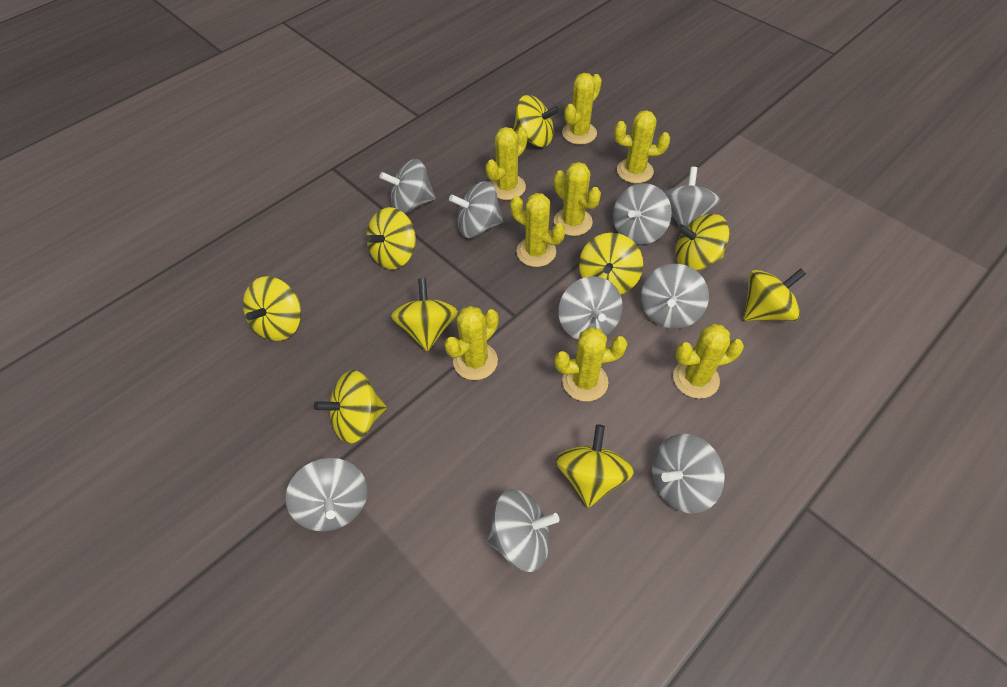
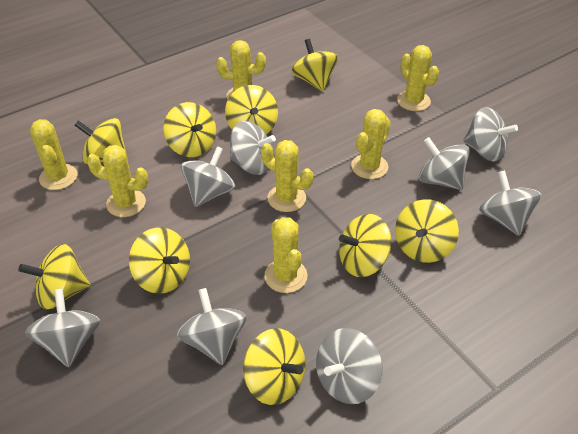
grey spinning top: 9 -> 8
yellow cactus: 8 -> 7

